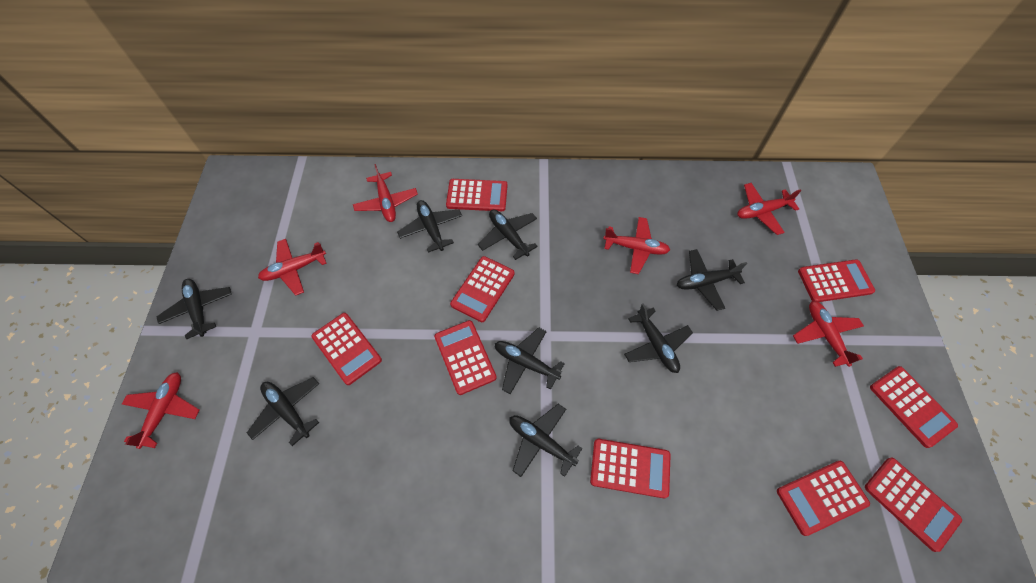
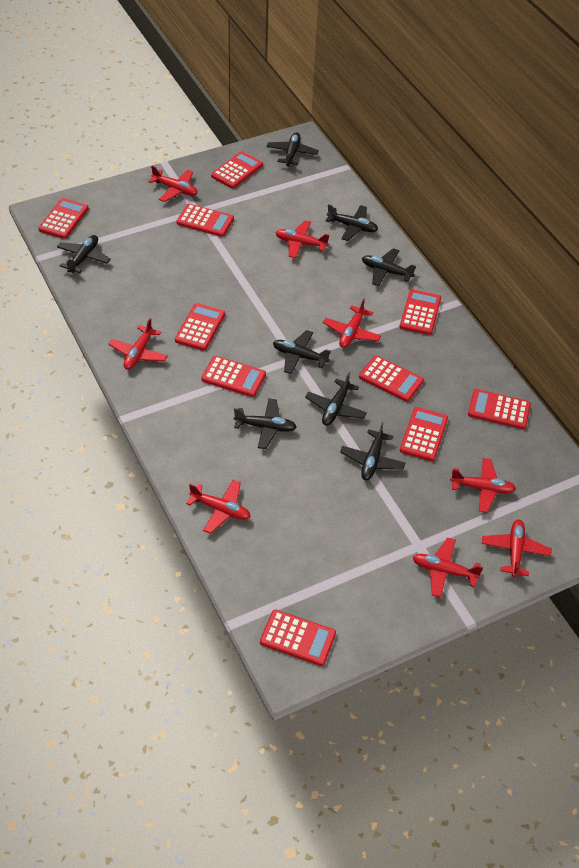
red calculator: 9 -> 10
red plane: 6 -> 8

